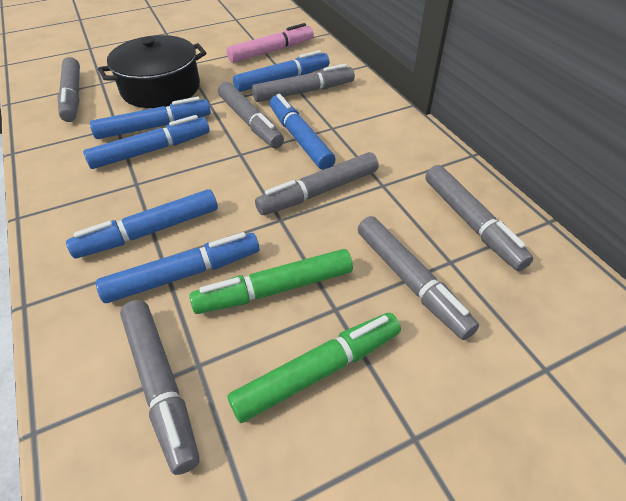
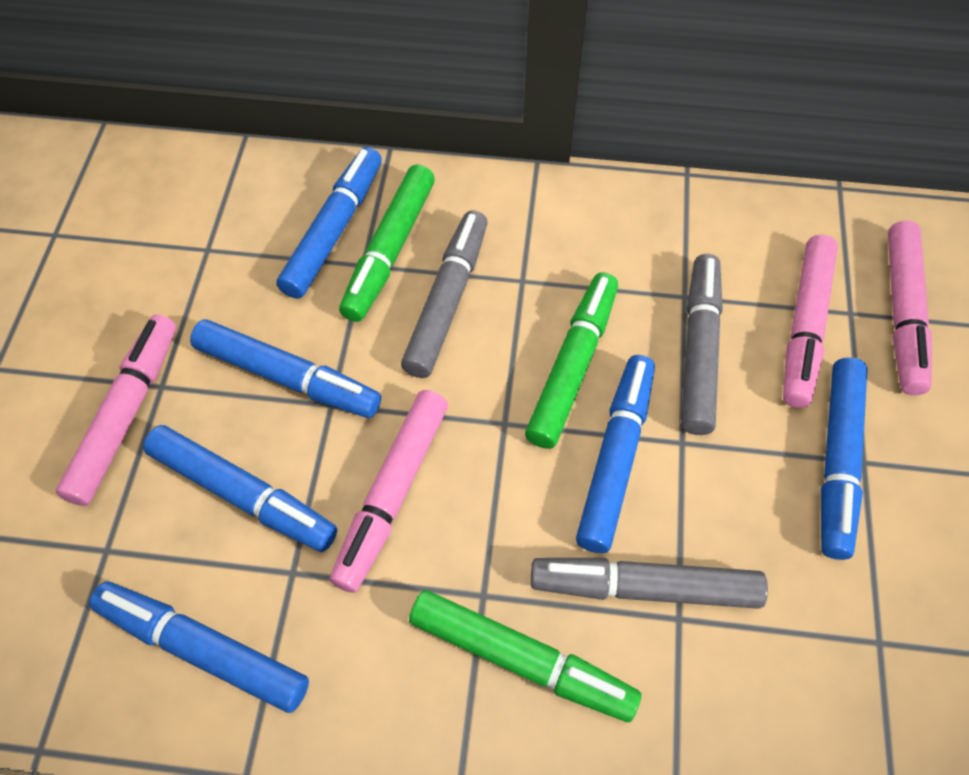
black pot: 1 -> 0
green marker: 2 -> 3
grey marker: 7 -> 3
pink marker: 1 -> 4

